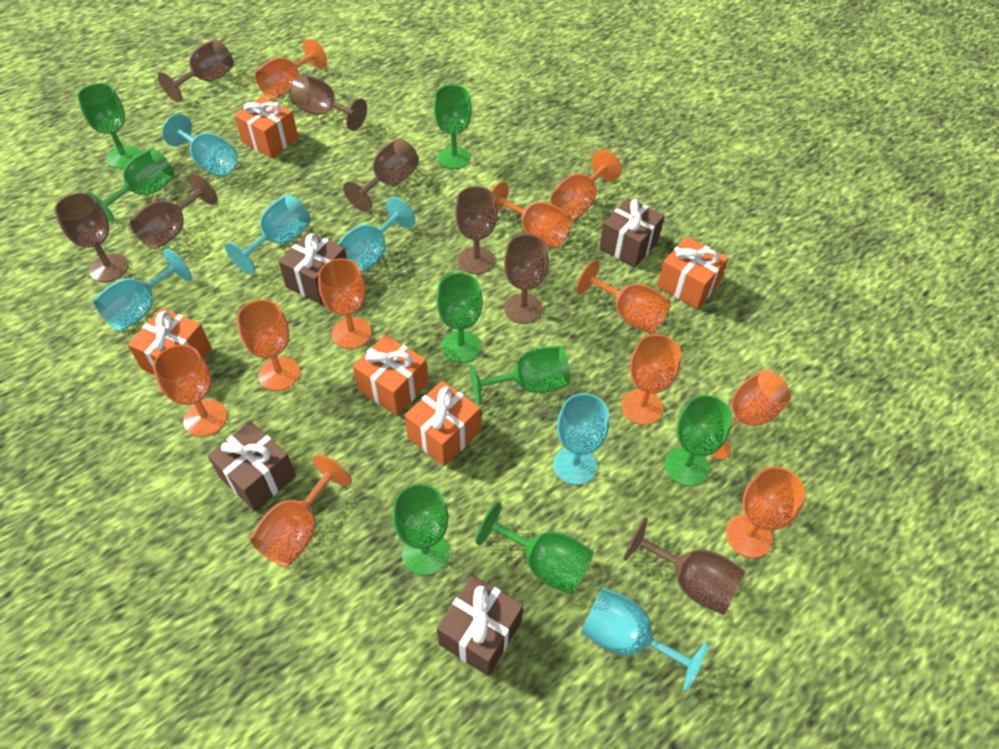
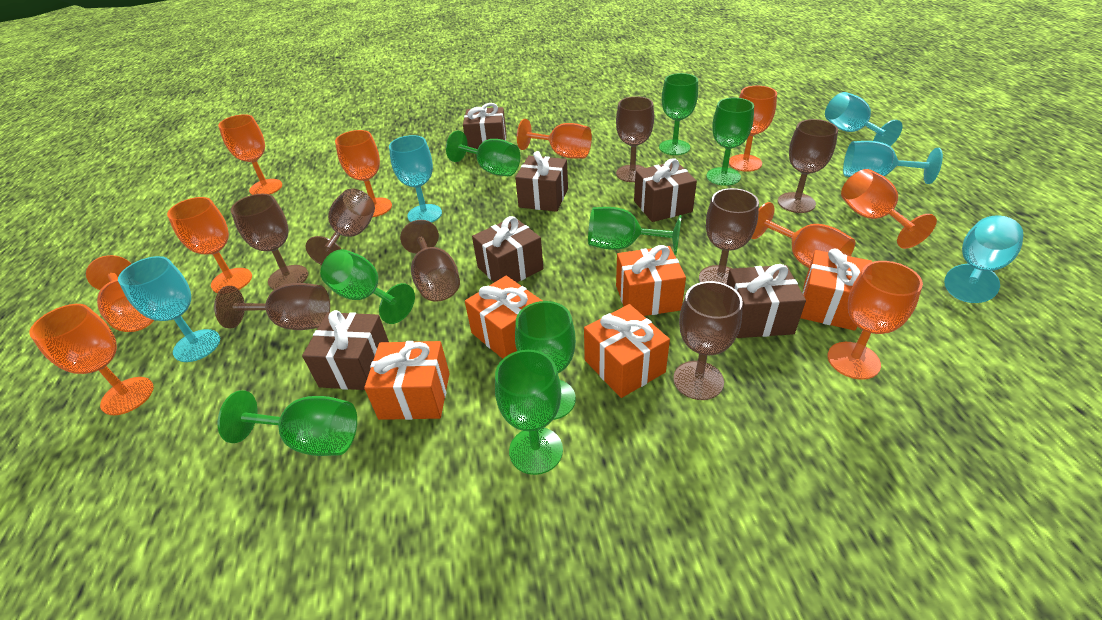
brown gift: 4 -> 6
orange goblet: 11 -> 10
turquoise goblet: 6 -> 5

